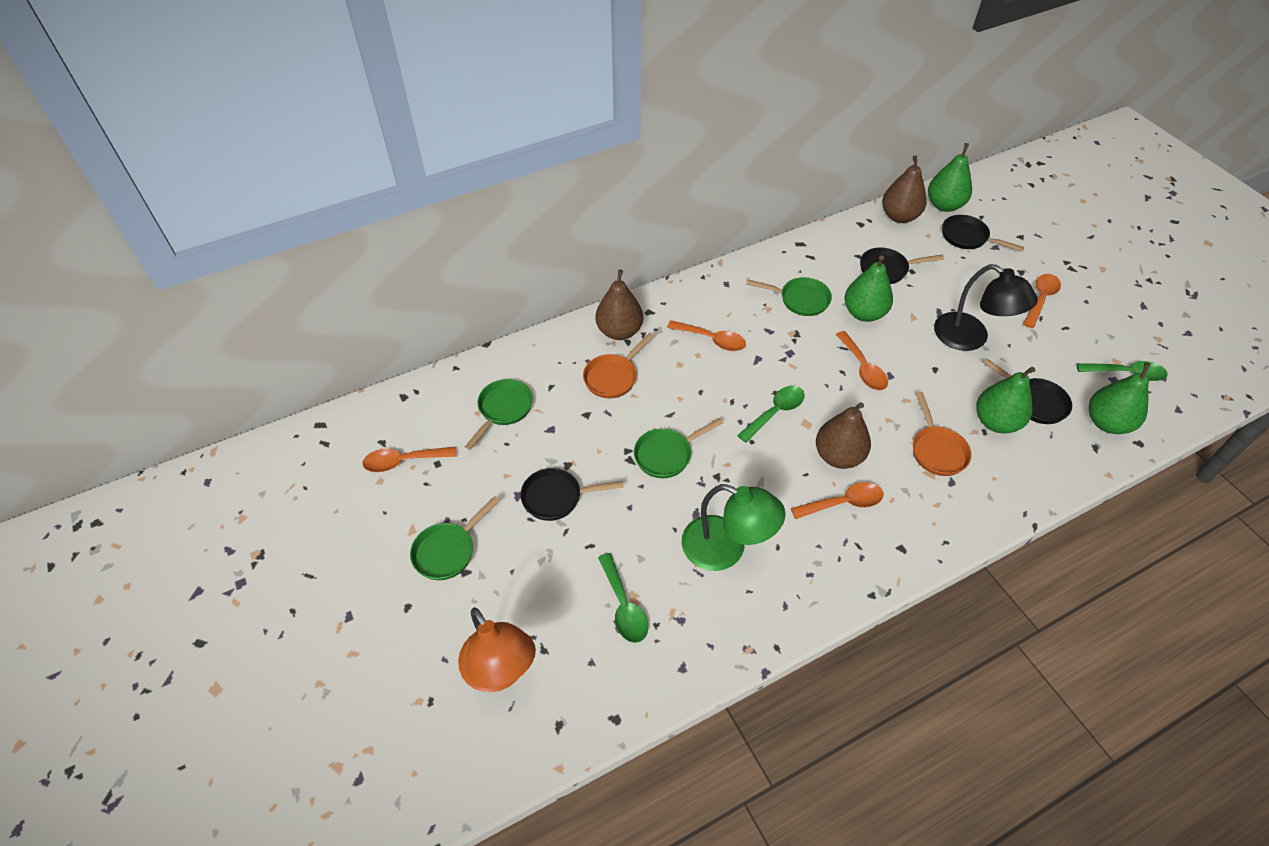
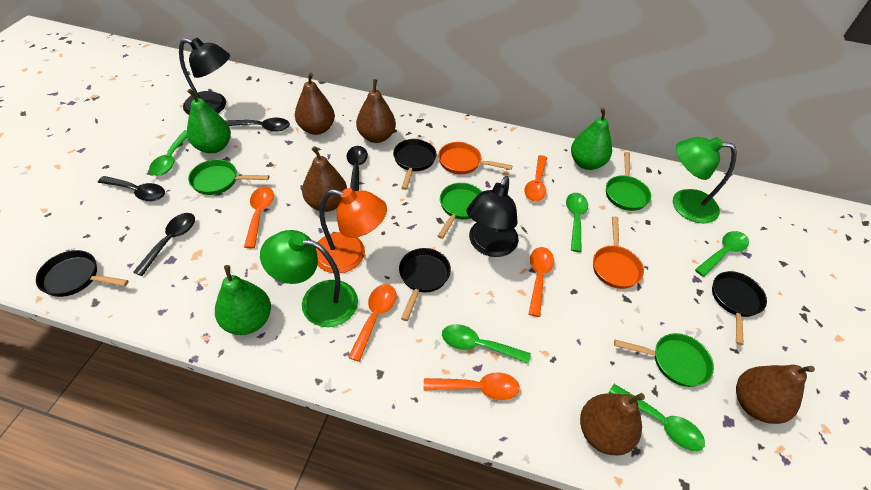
black lamp: 1 -> 2
black spoon: 0 -> 4
brown pear: 3 -> 5
green lamp: 1 -> 2
green pear: 4 -> 3
green spoon: 3 -> 5

